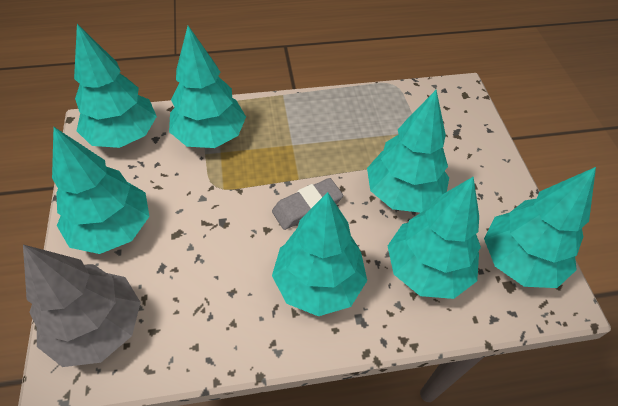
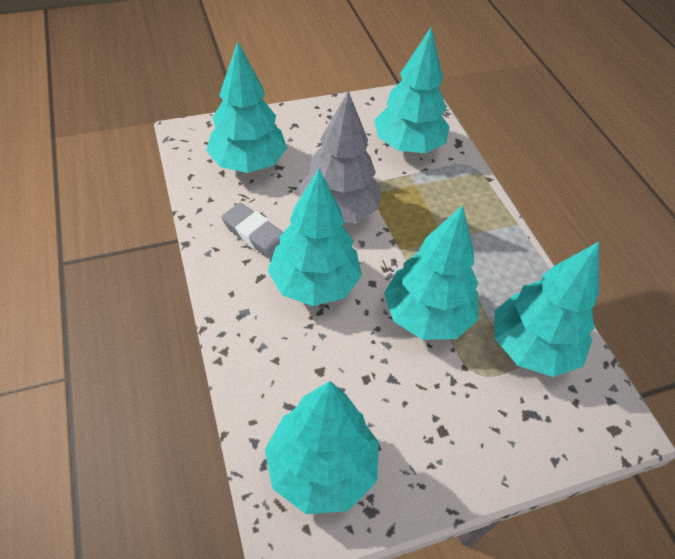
turquoise tree: 7 -> 6

